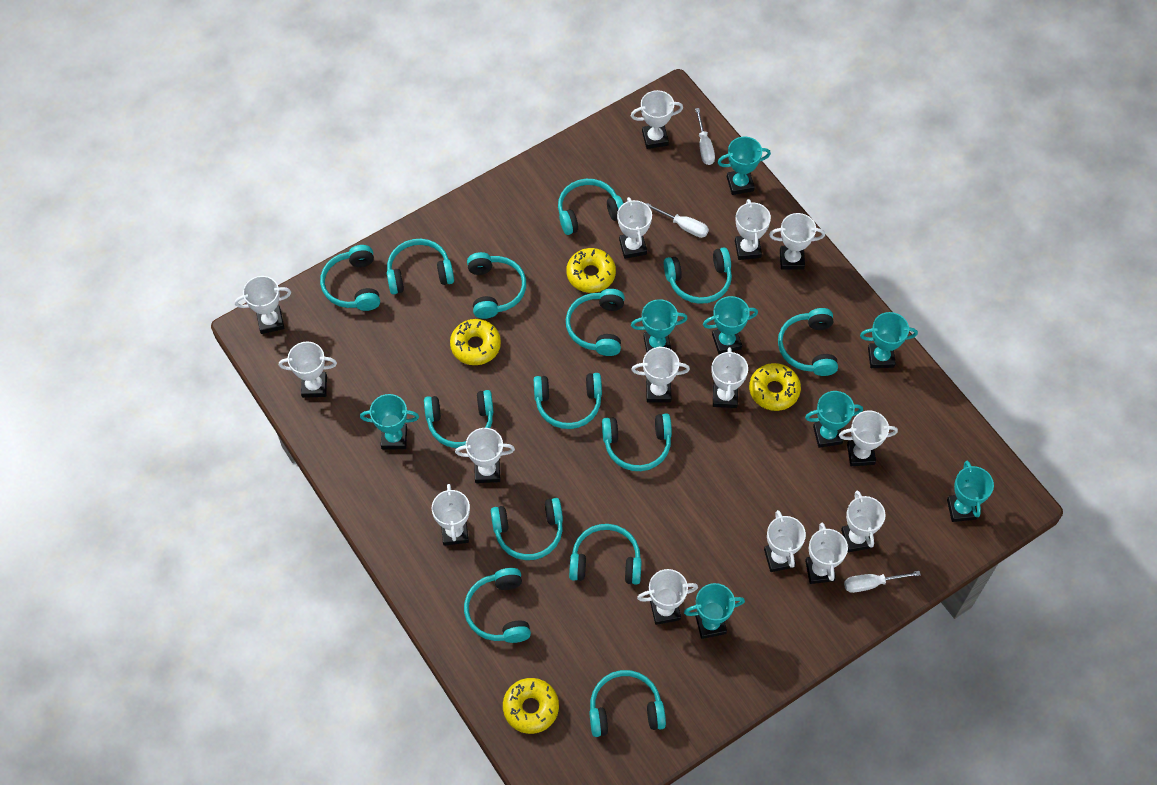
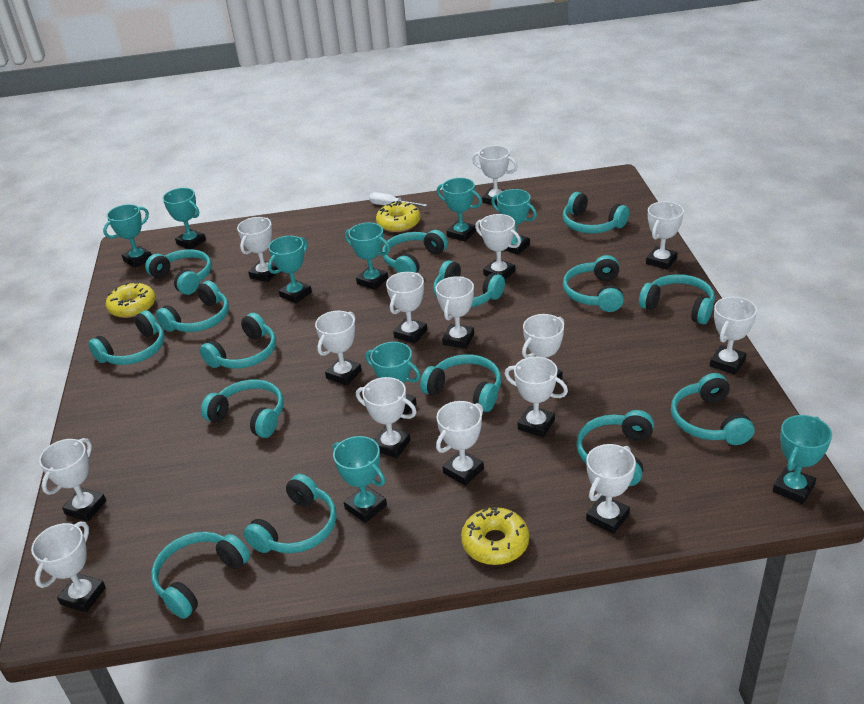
turquoise headphones: 14 -> 15
turquoise trophy: 8 -> 9
white screwdriver: 3 -> 1
yellow donut: 4 -> 3

